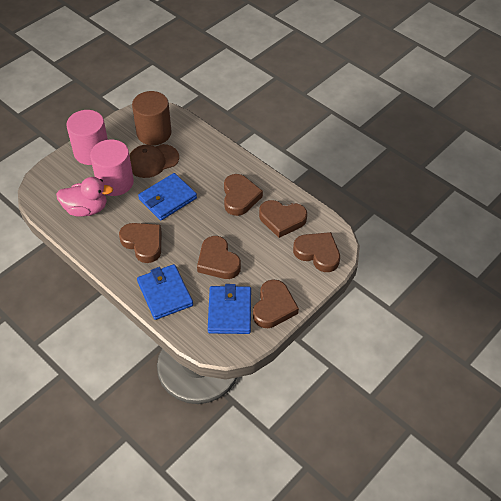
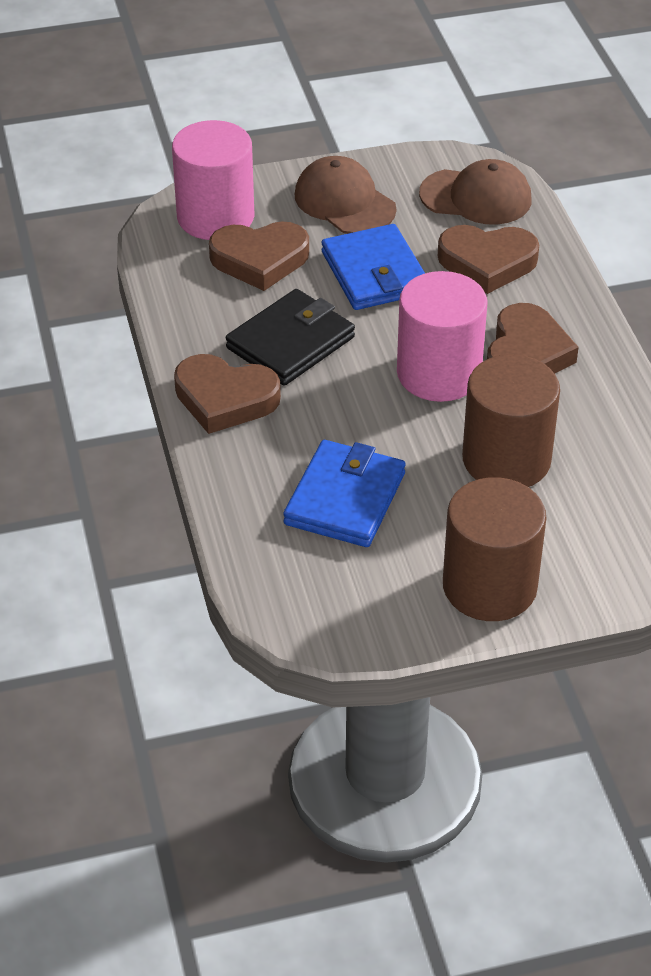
black wallet: 0 -> 1
blue wallet: 3 -> 2
brown cap: 1 -> 2
brown cylinder: 1 -> 2
brown heart: 6 -> 4
pink duck: 1 -> 0

